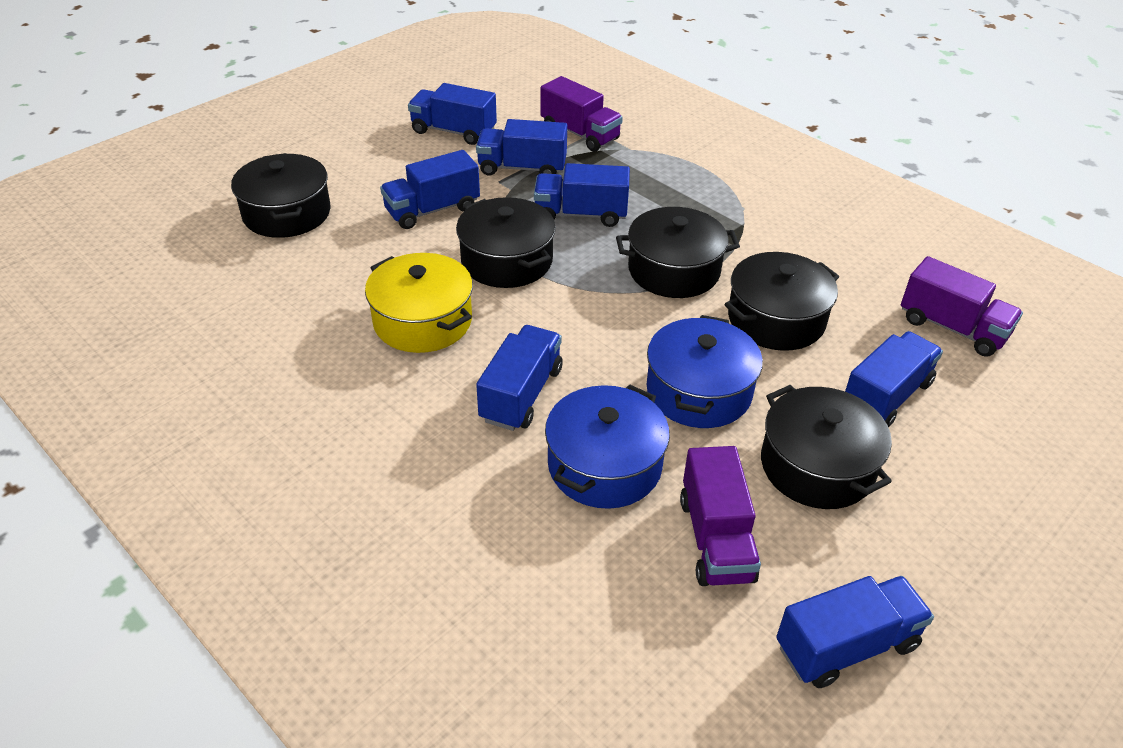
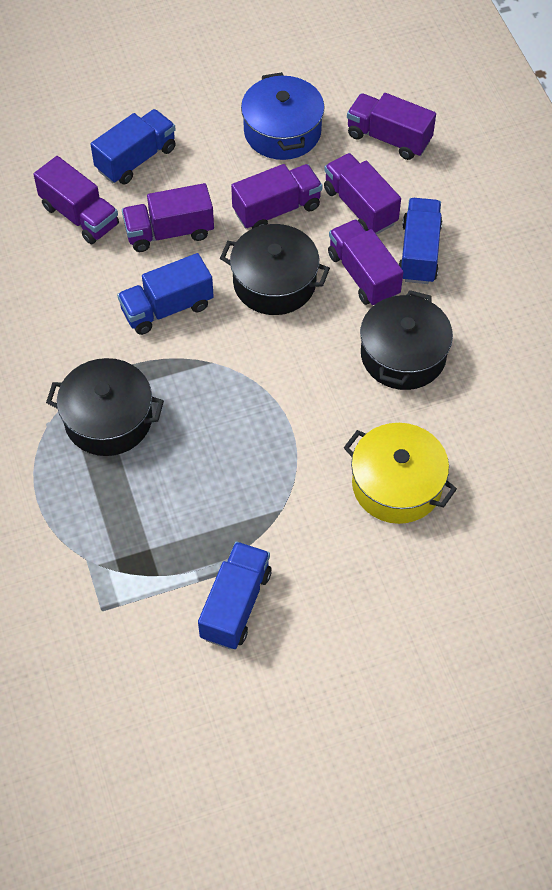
black pot: 5 -> 3
blue pot: 2 -> 1
blue truck: 7 -> 4
purple truck: 3 -> 6

